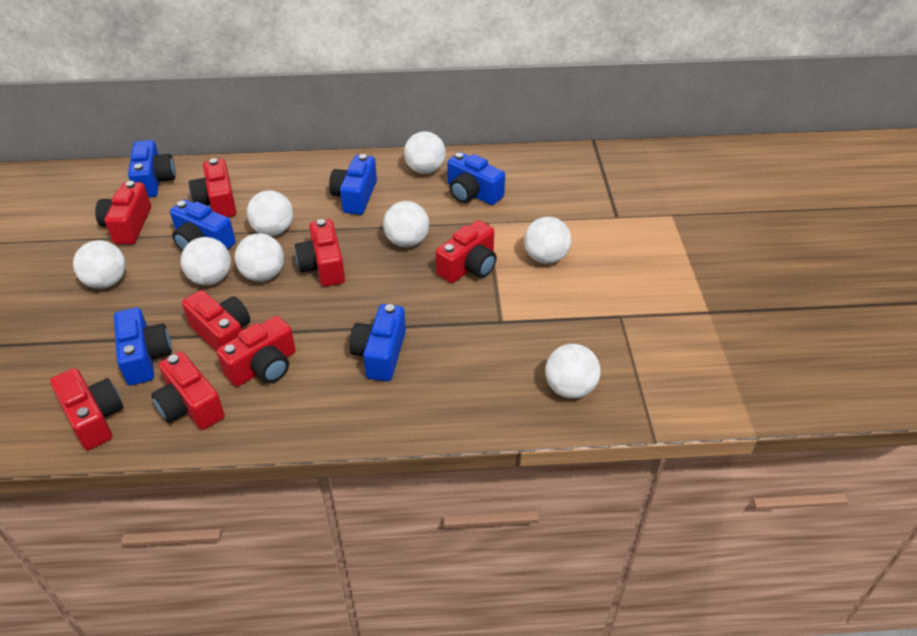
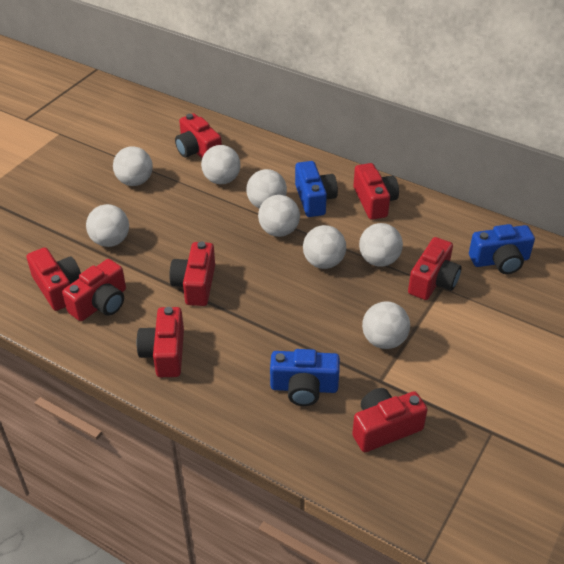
blue camera: 6 -> 3

